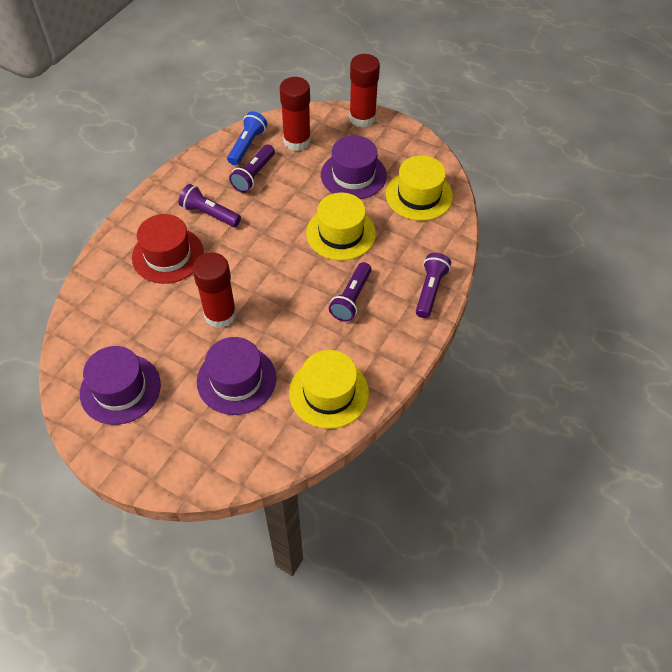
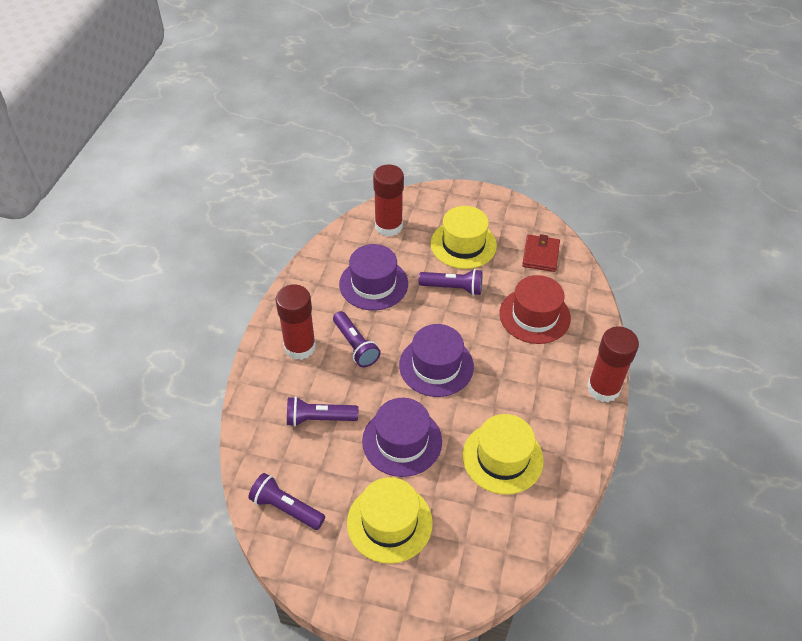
blue flashlight: 1 -> 0
red wallet: 0 -> 1

